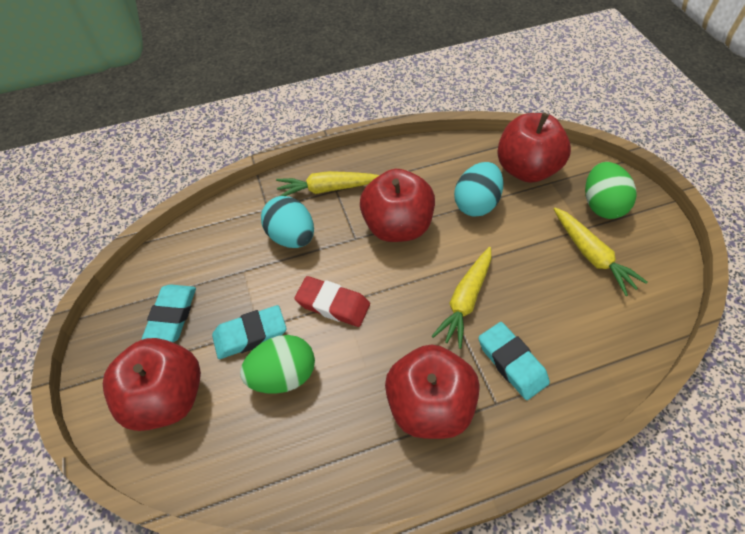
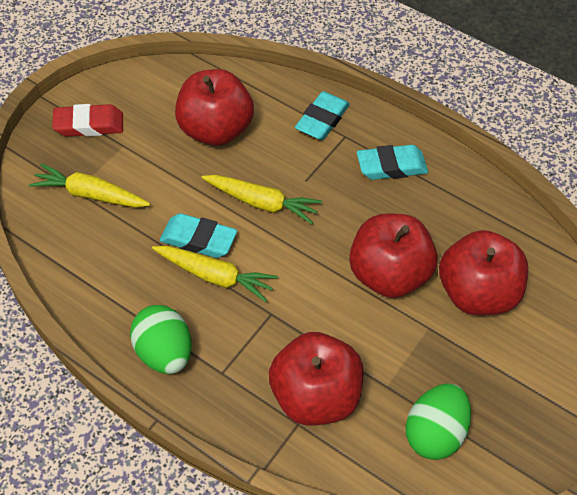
turquoise egg: 2 -> 0

